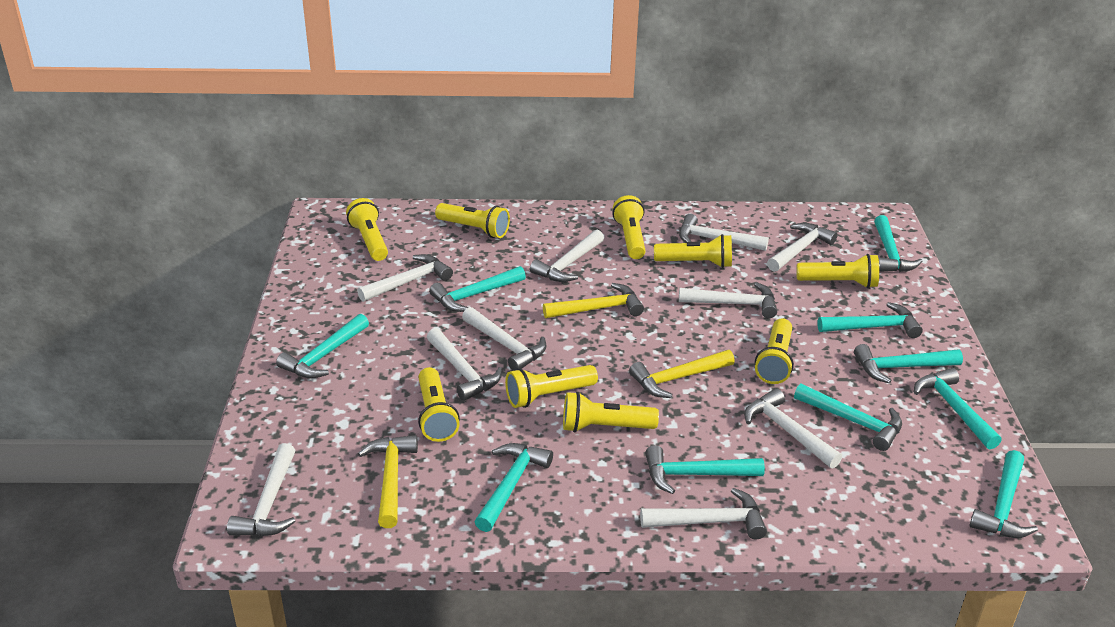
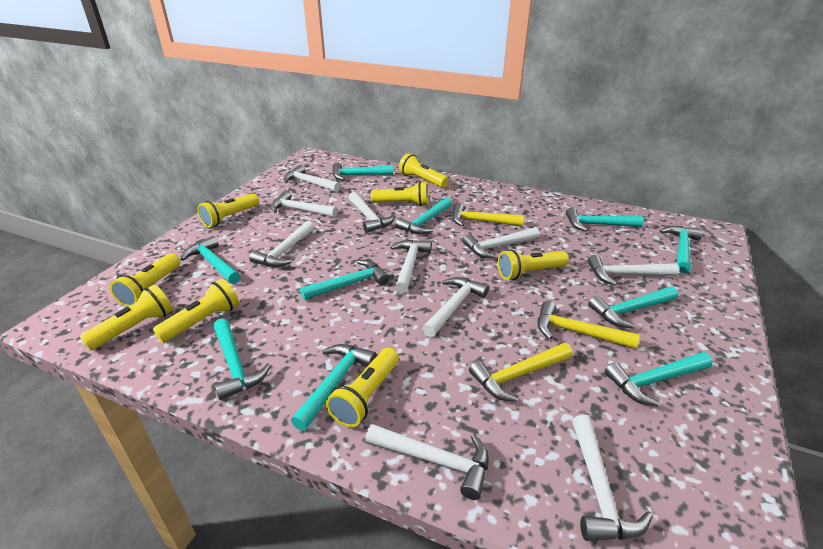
yellow flashlight: 9 -> 8

